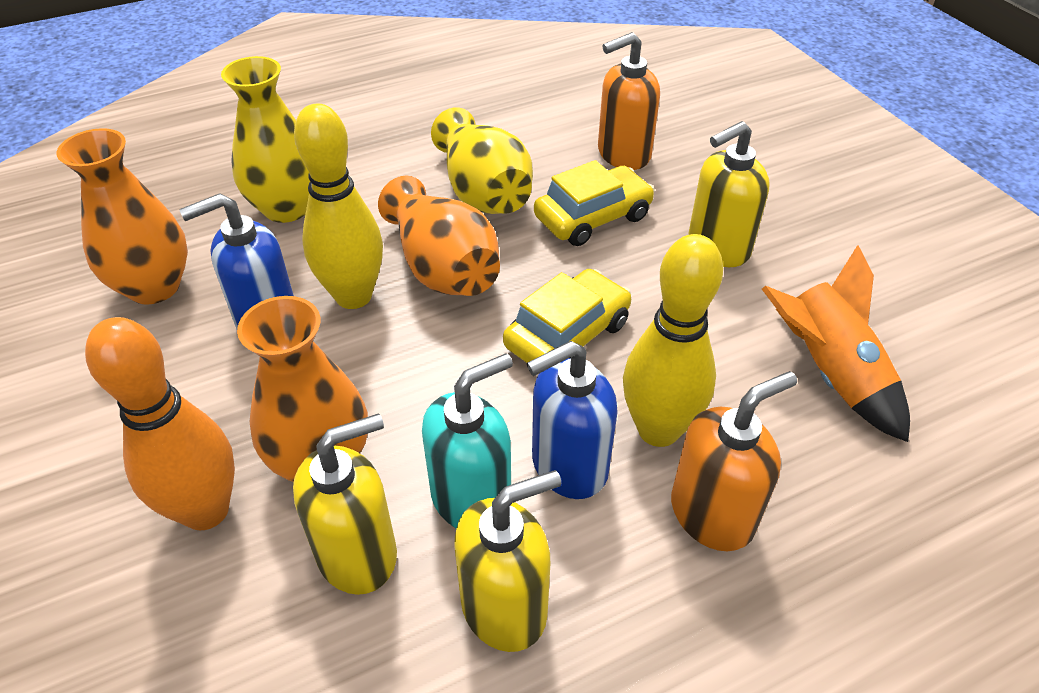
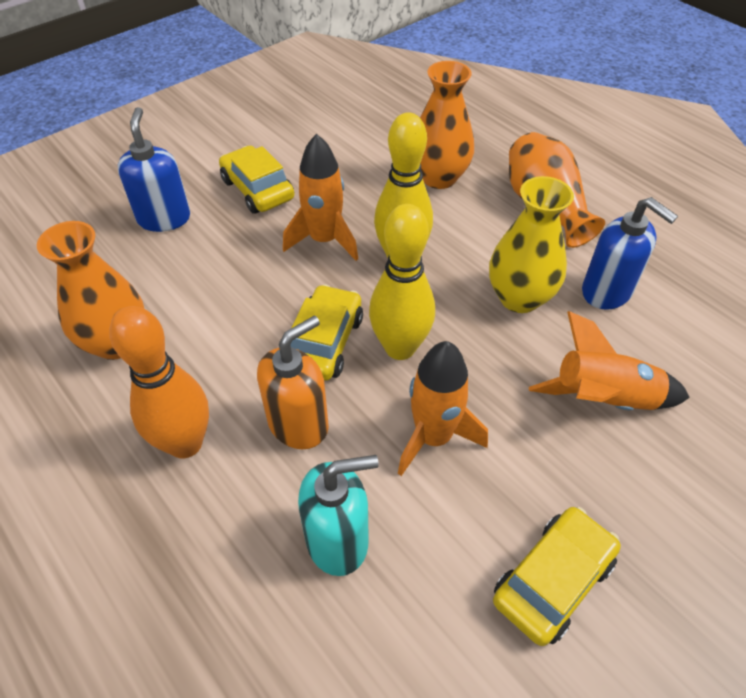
orange rocket: 1 -> 3
orange soap dispenser: 2 -> 1
yellow car: 2 -> 3
yellow soap dispenser: 3 -> 0
yellow vase: 2 -> 1

